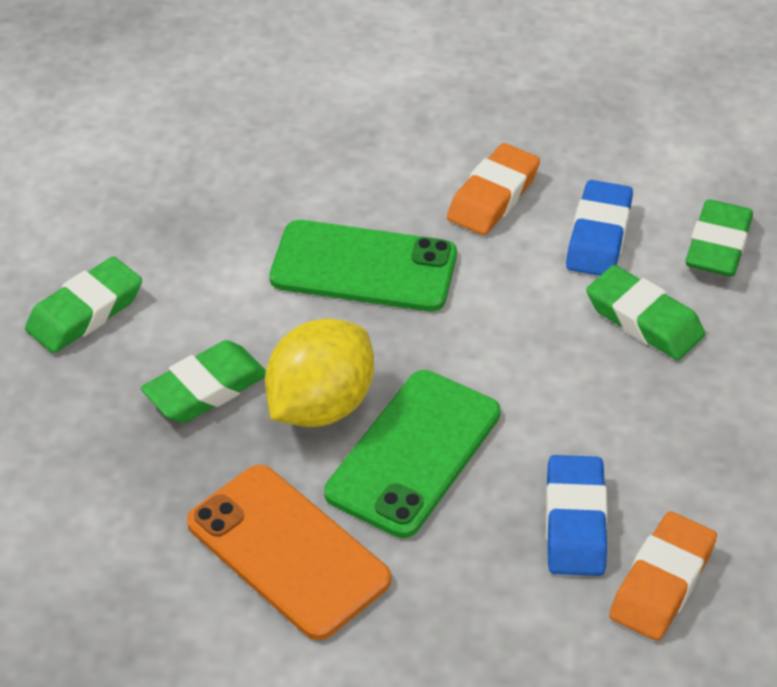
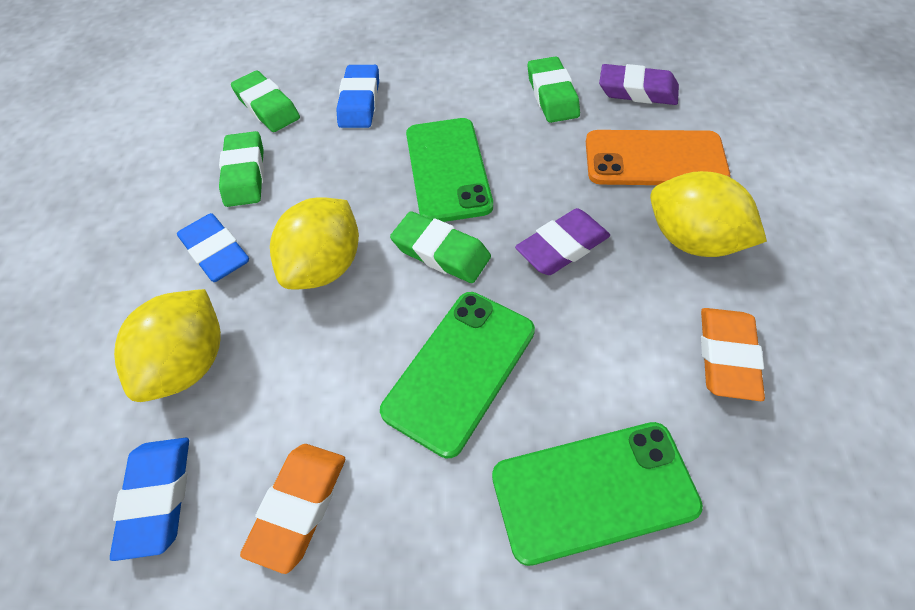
blue eraser: 2 -> 3
green phone: 2 -> 3
purple eraser: 0 -> 2
yellow lemon: 1 -> 3

